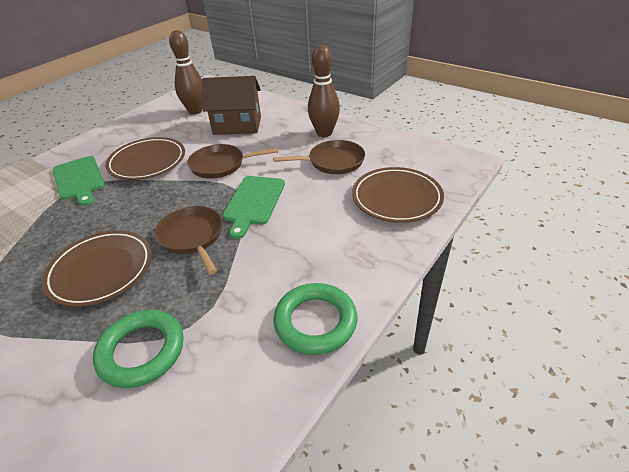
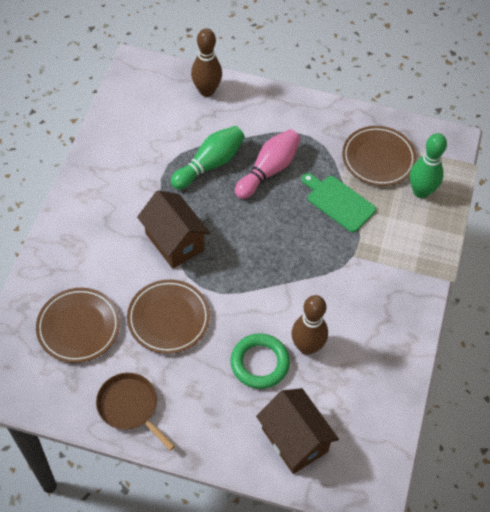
brown house: 1 -> 2
brown pan: 3 -> 1
green bowling pin: 0 -> 2
green cutting board: 2 -> 1
green ring: 2 -> 1
pink bowling pin: 0 -> 1

